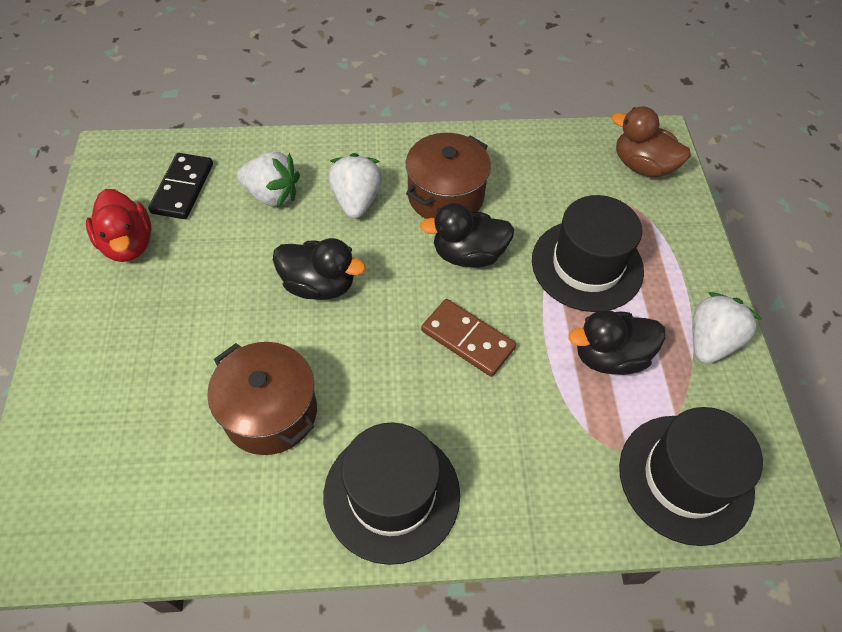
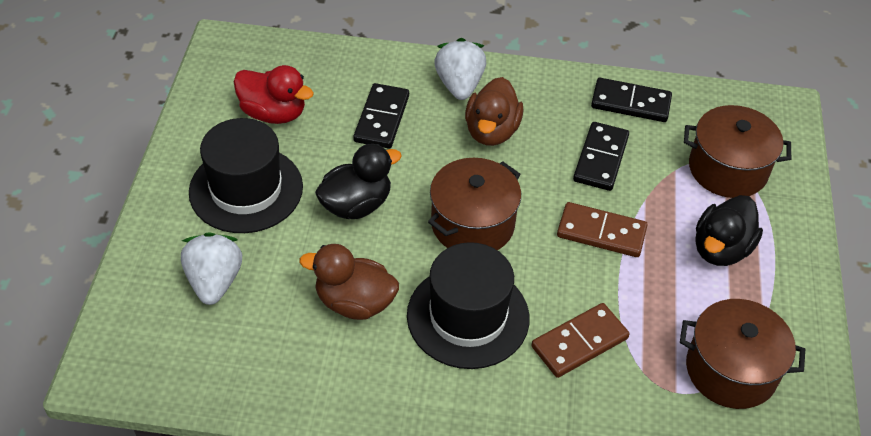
black domino: 1 -> 3
black duck: 3 -> 2
black hat: 3 -> 2
brown domino: 1 -> 2
brown duck: 1 -> 2
brown pot: 2 -> 3
white strawberry: 3 -> 2

